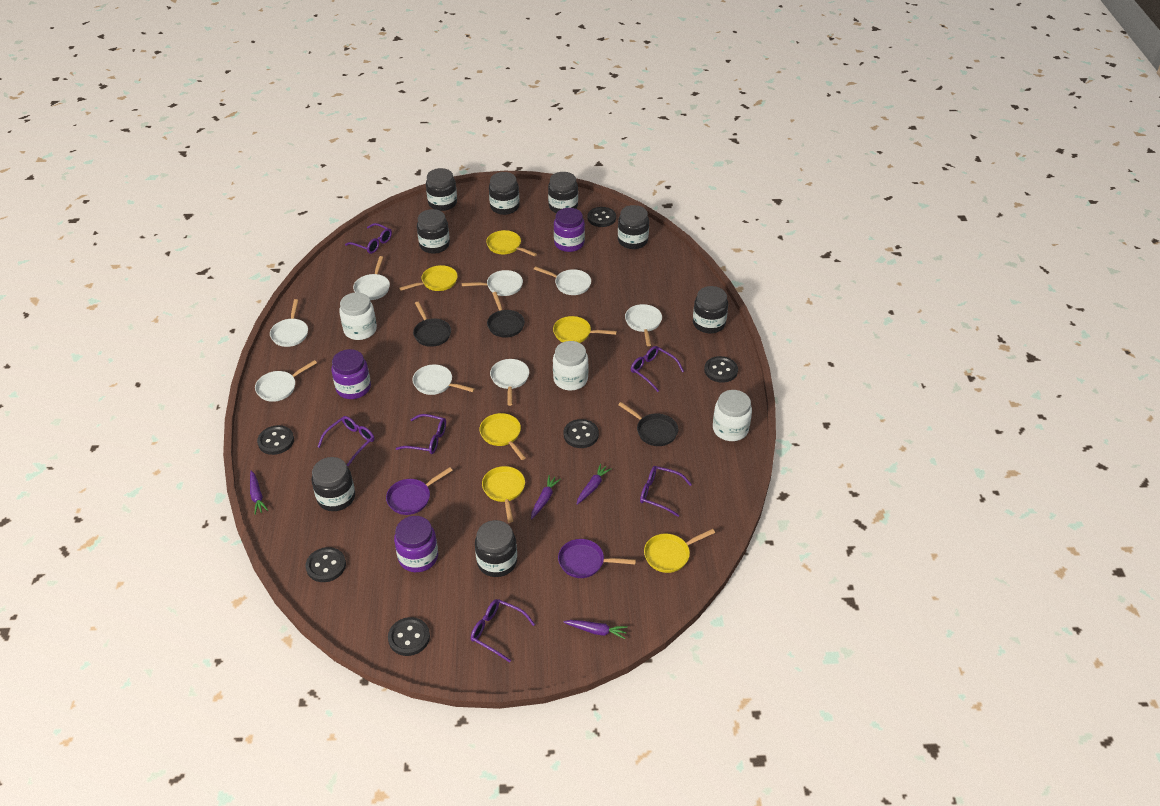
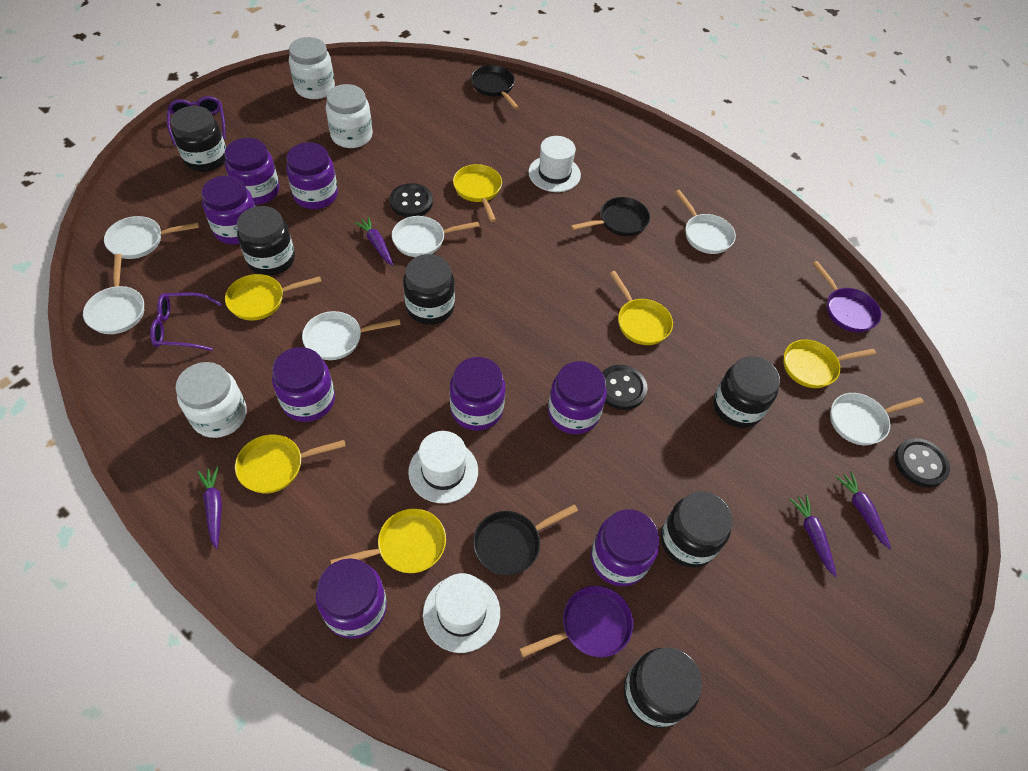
black button: 6 -> 3
black jar: 8 -> 6
purple glasses: 6 -> 2
purple jar: 3 -> 8
white hat: 0 -> 3
white pan: 8 -> 6

